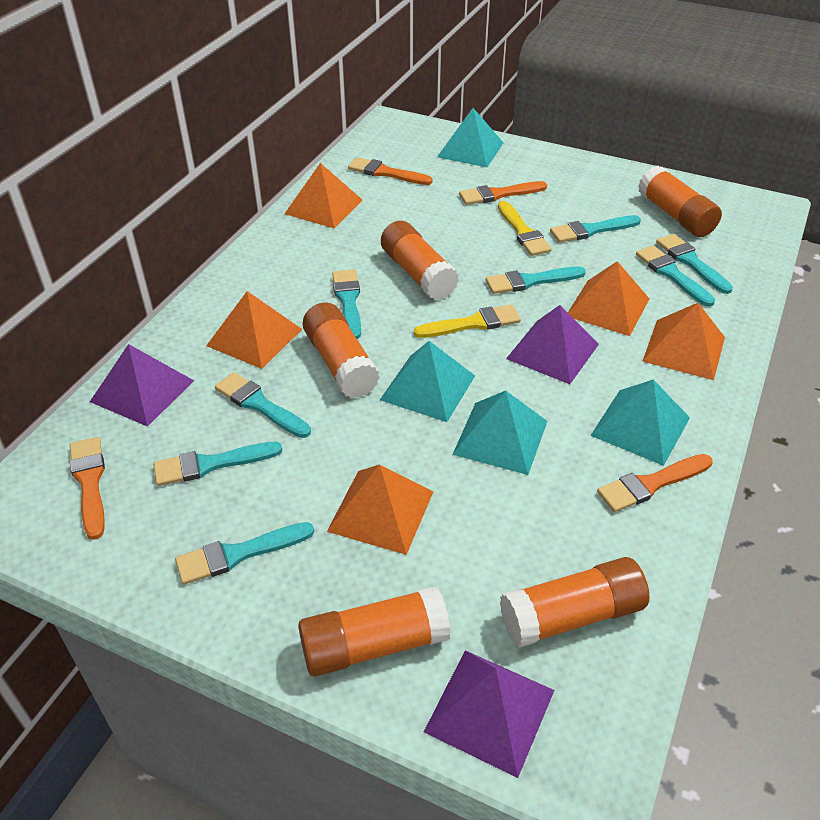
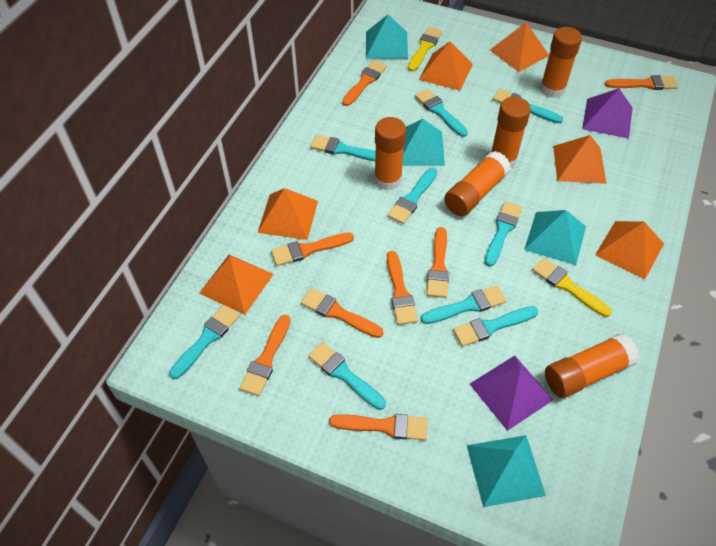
orange brush: 4 -> 8
orange pyramid: 5 -> 6
purple pyramid: 3 -> 2
turquoise brush: 8 -> 9

